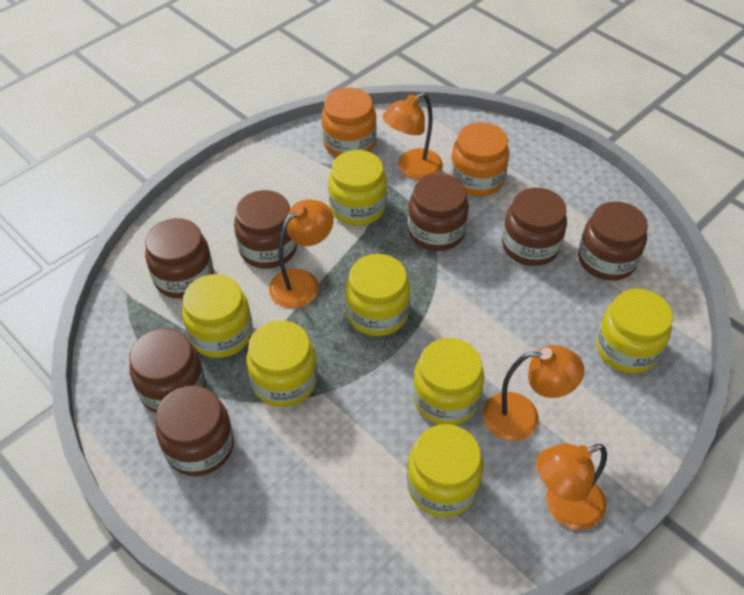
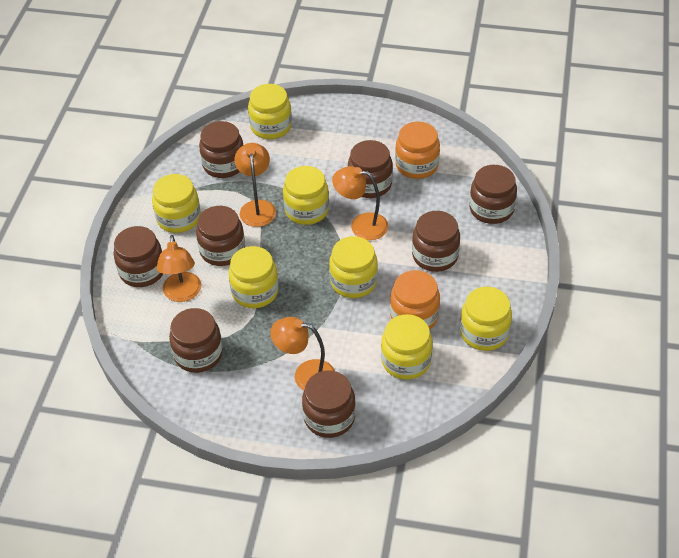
brown jar: 7 -> 8

